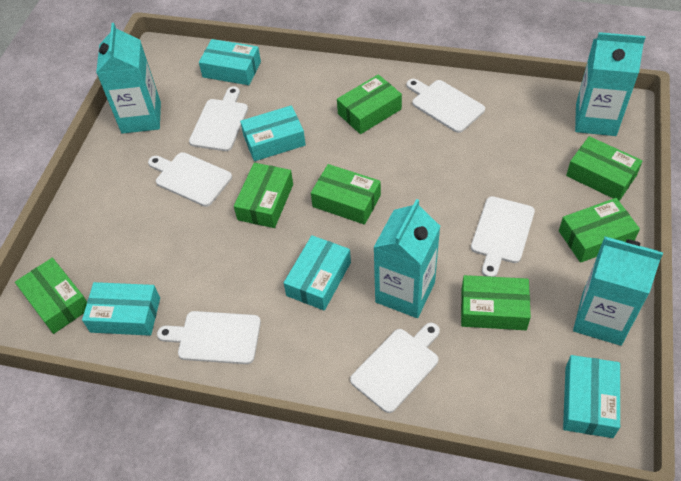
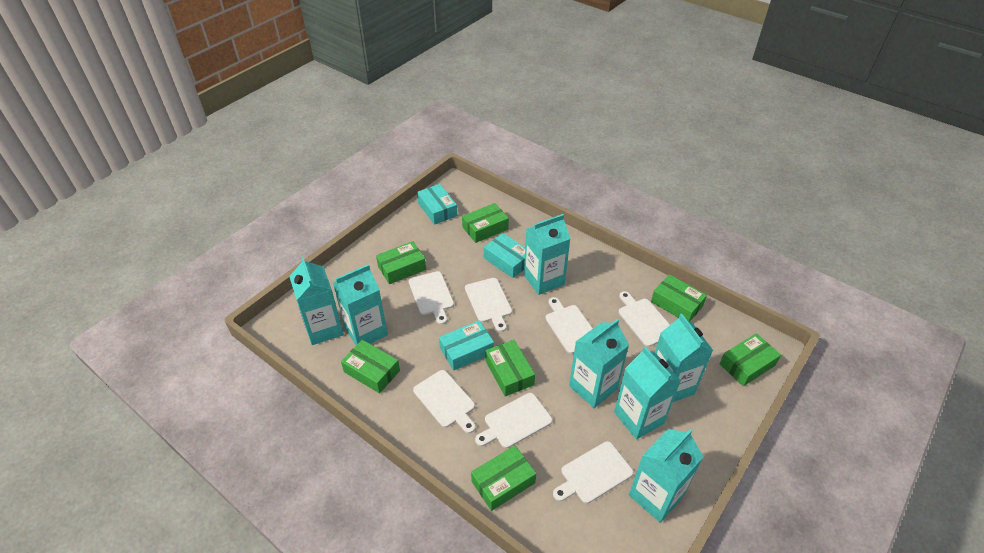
turquoise box: 5 -> 3
turquoise carton: 4 -> 7
white cutting board: 6 -> 7

